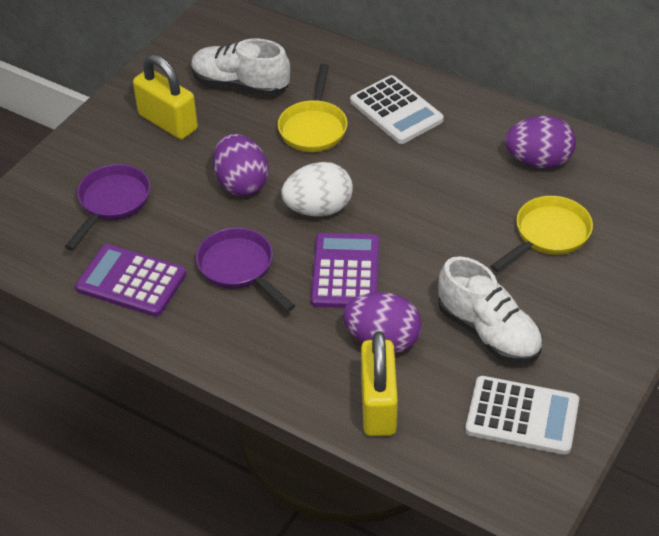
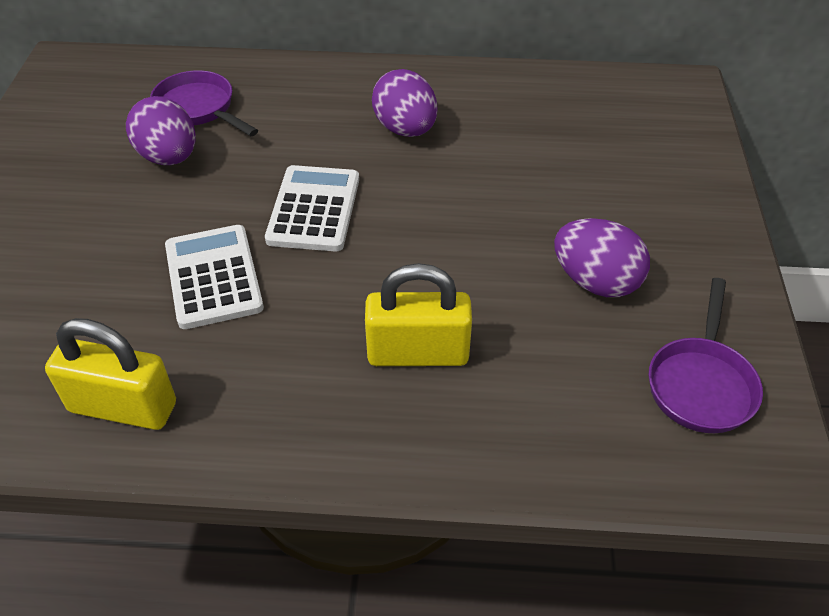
purple calculator: 2 -> 0
white egg: 1 -> 0
white shoe: 2 -> 0
yellow pan: 2 -> 0

